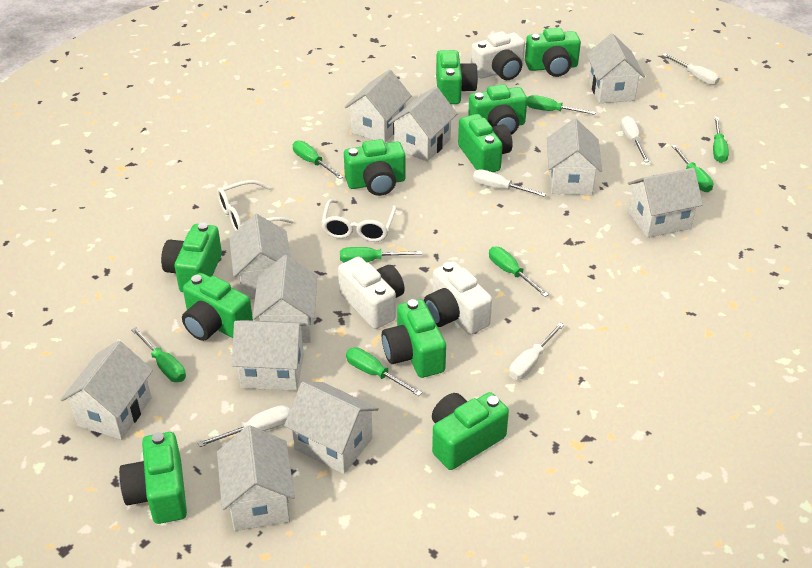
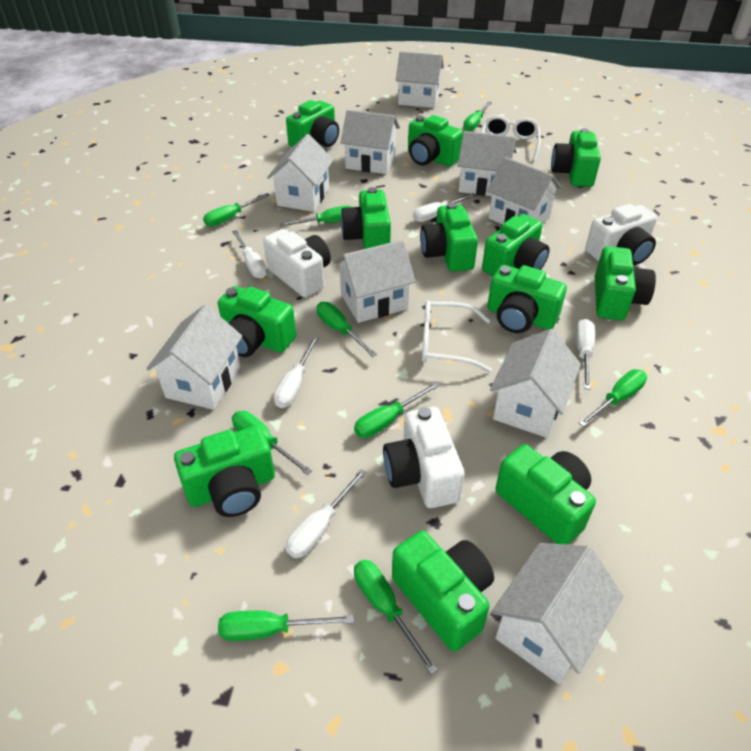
green camera: 10 -> 12
green screwdriver: 8 -> 9
white house: 11 -> 9

